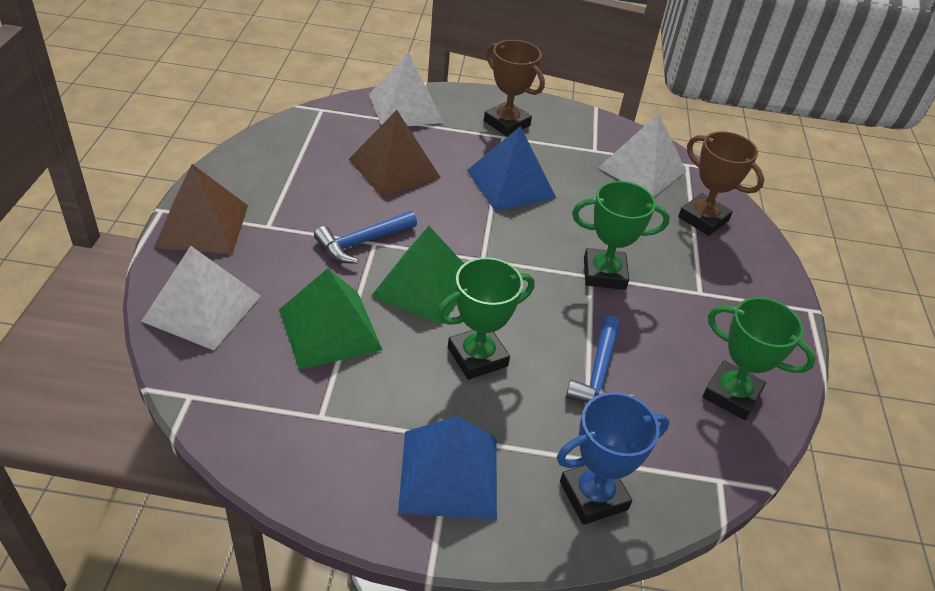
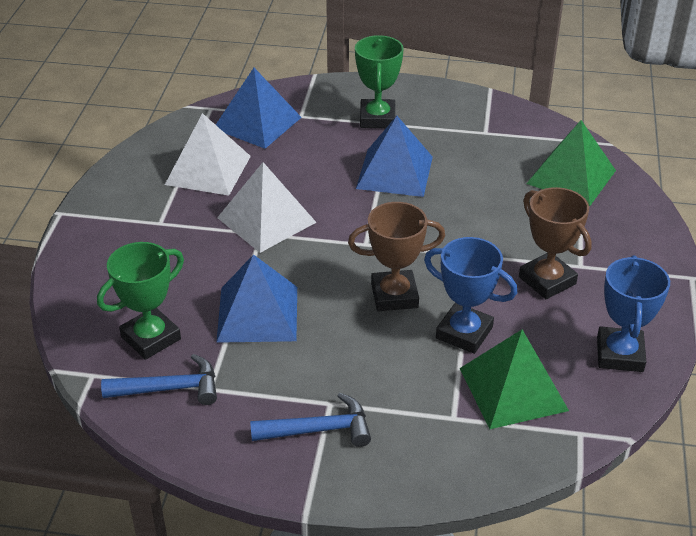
blue pyramid: 2 -> 3
blue trophy: 1 -> 2
brown pyramid: 2 -> 0
green trophy: 3 -> 2
white pyramid: 3 -> 2

